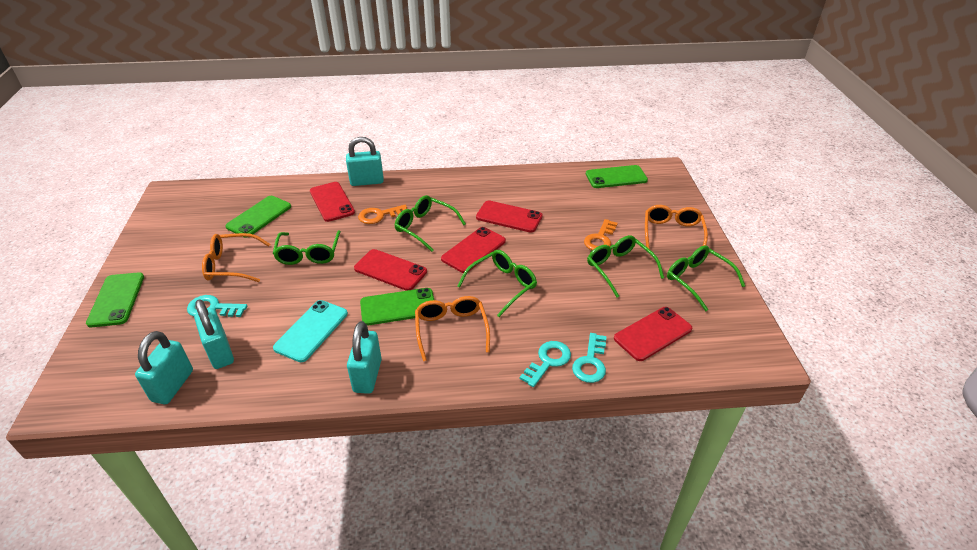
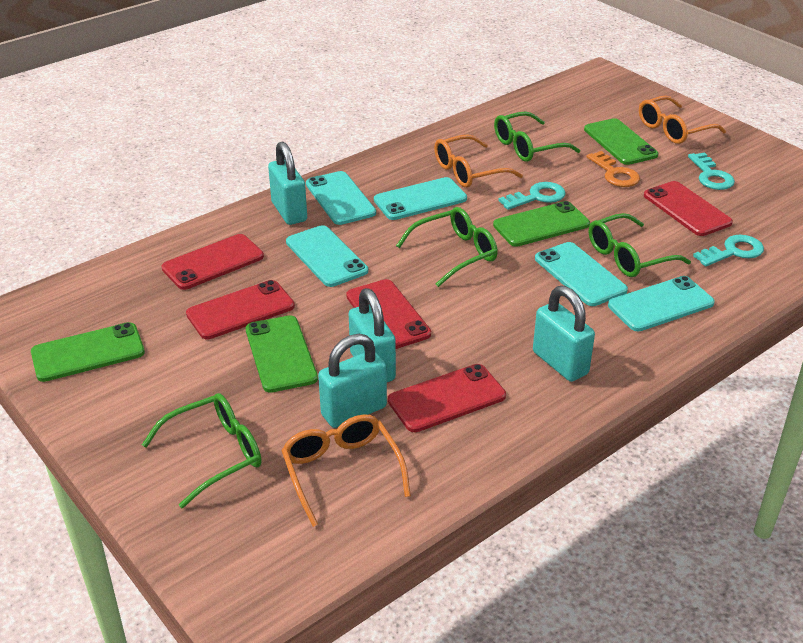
green glasses: 5 -> 4
orange key: 2 -> 1
turquoise phone: 1 -> 5

